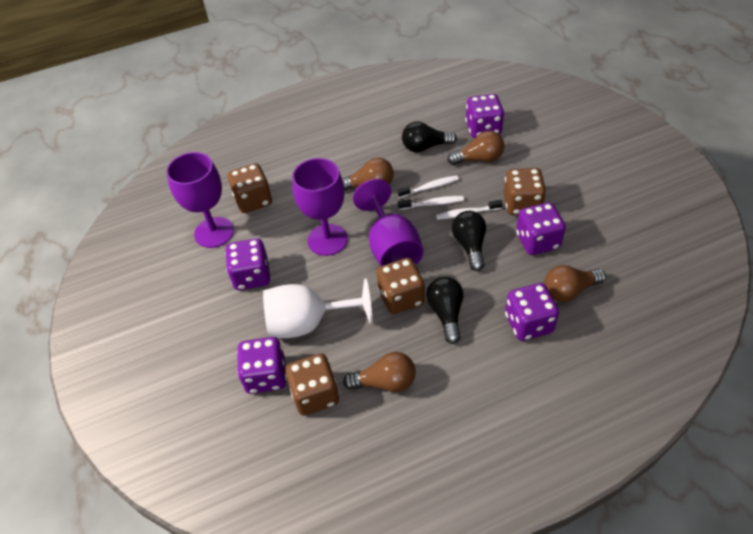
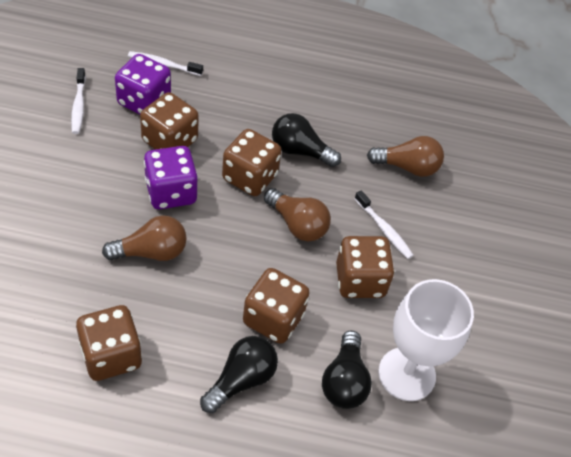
brown dice: 4 -> 5
brown light bulb: 4 -> 3
purple dice: 5 -> 2
purple goblet: 3 -> 0

